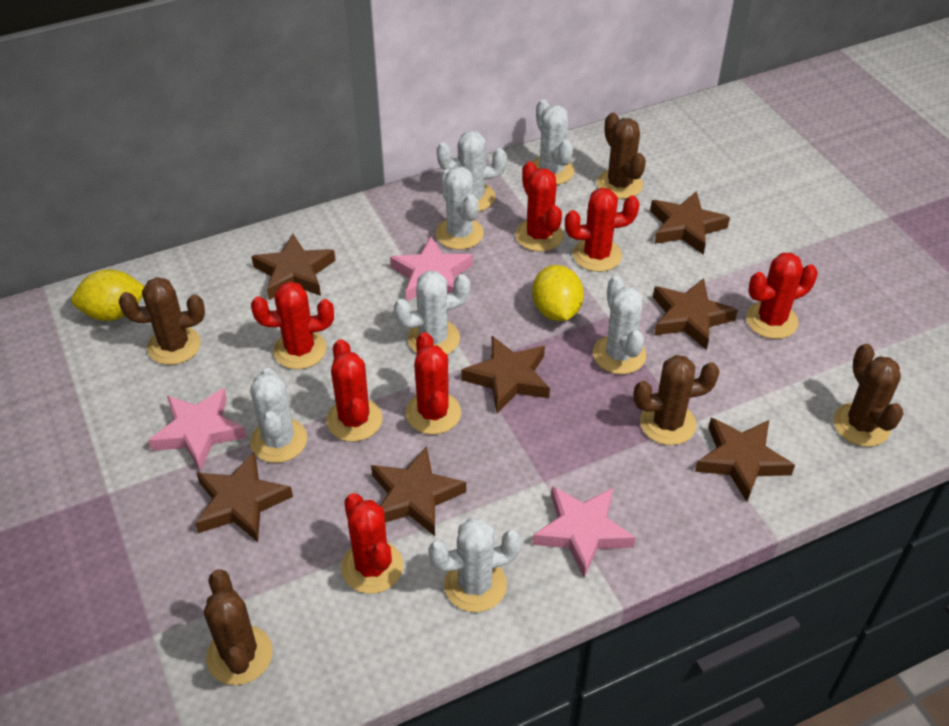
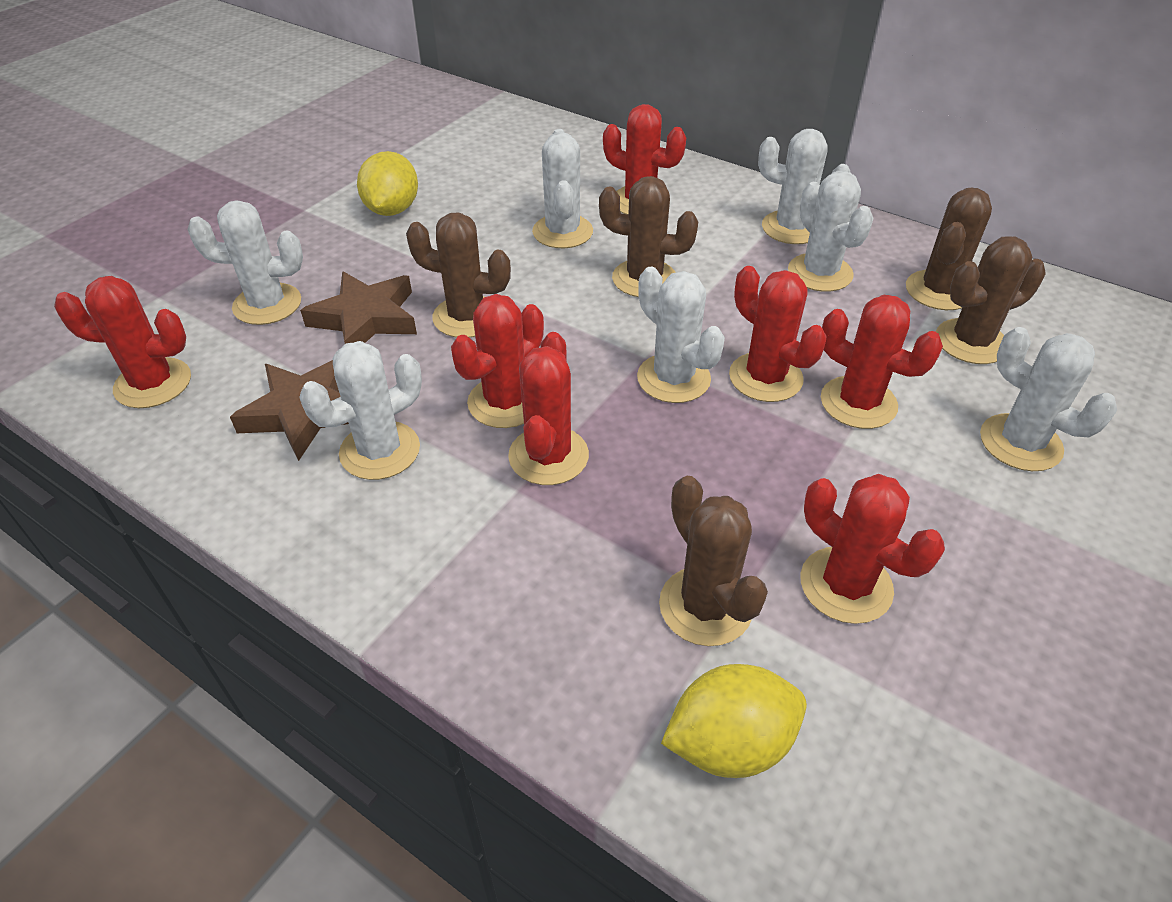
brown star: 7 -> 2
pink star: 3 -> 0

